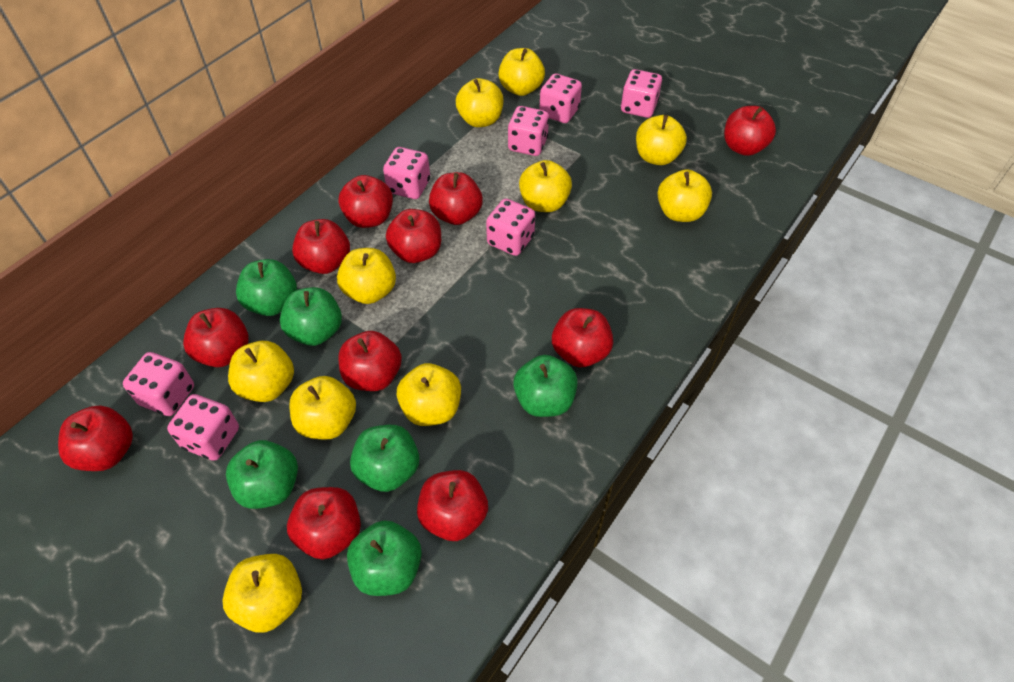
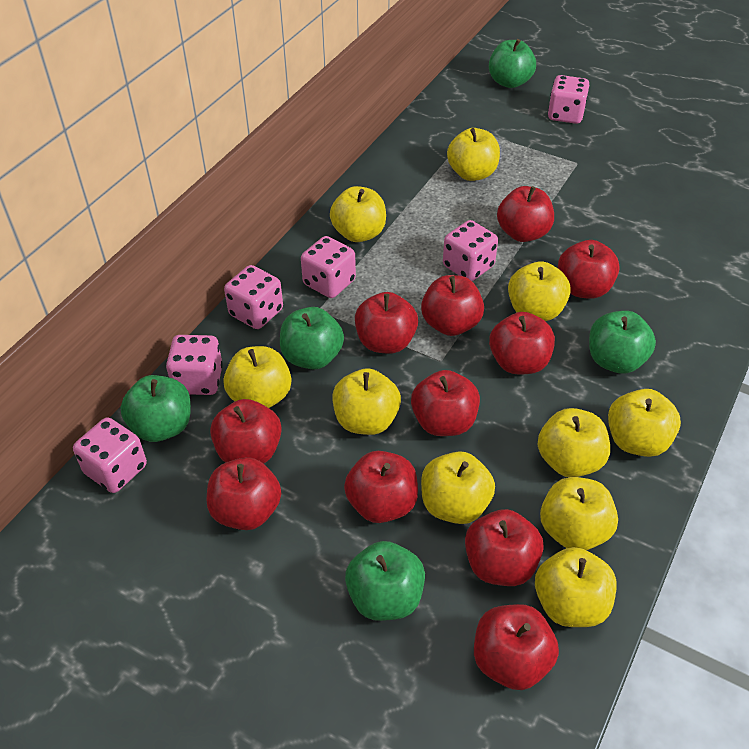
green apple: 6 -> 5
pink dice: 7 -> 6

